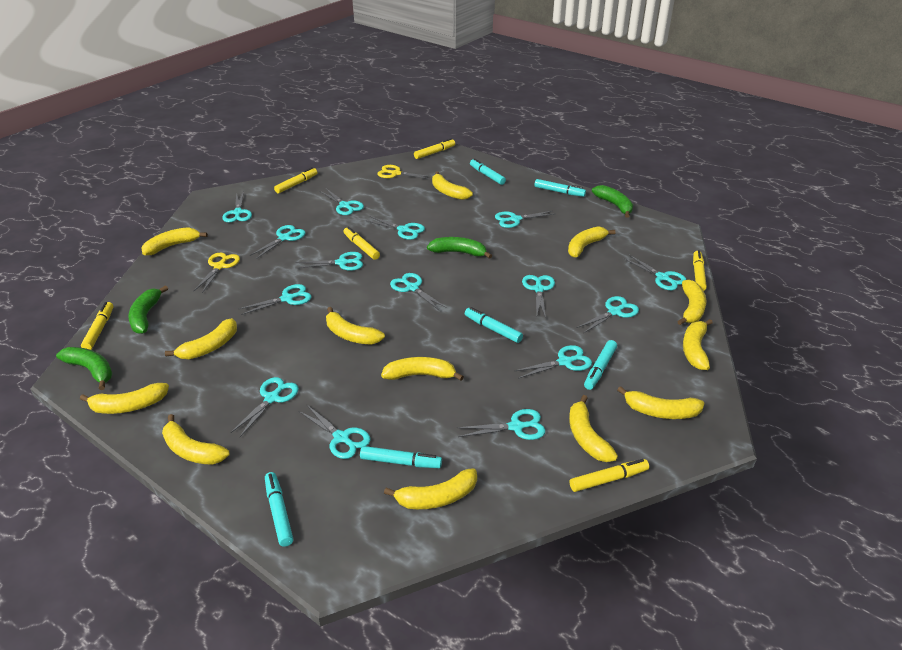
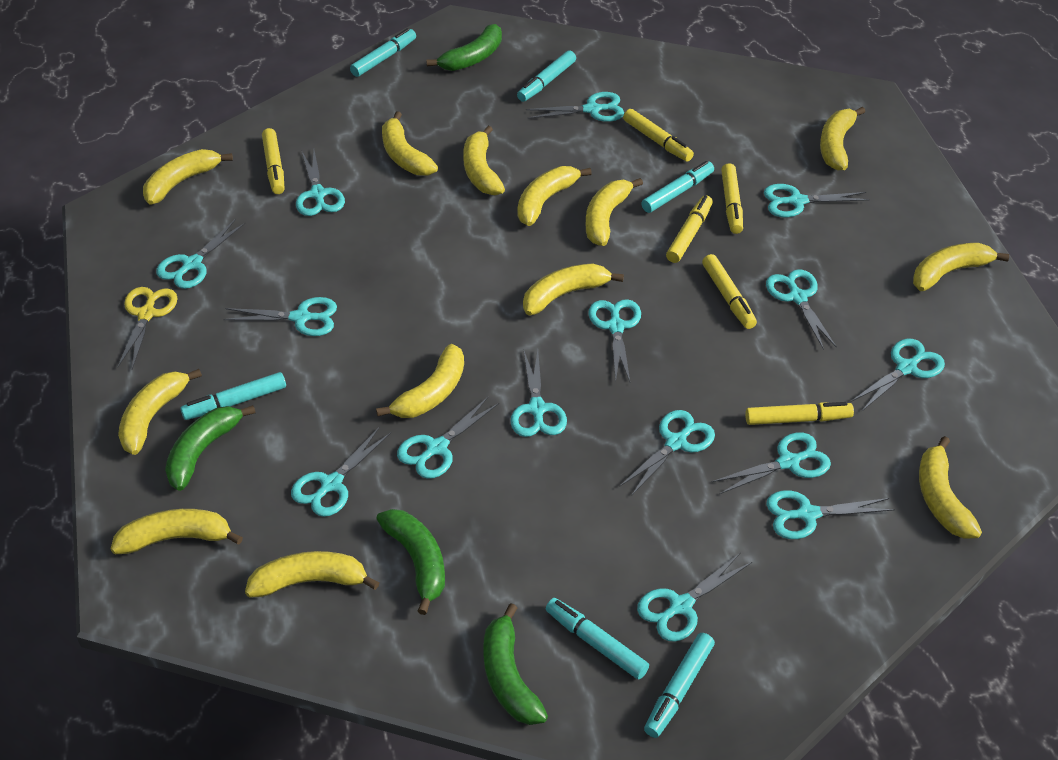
yellow scissors: 2 -> 1

